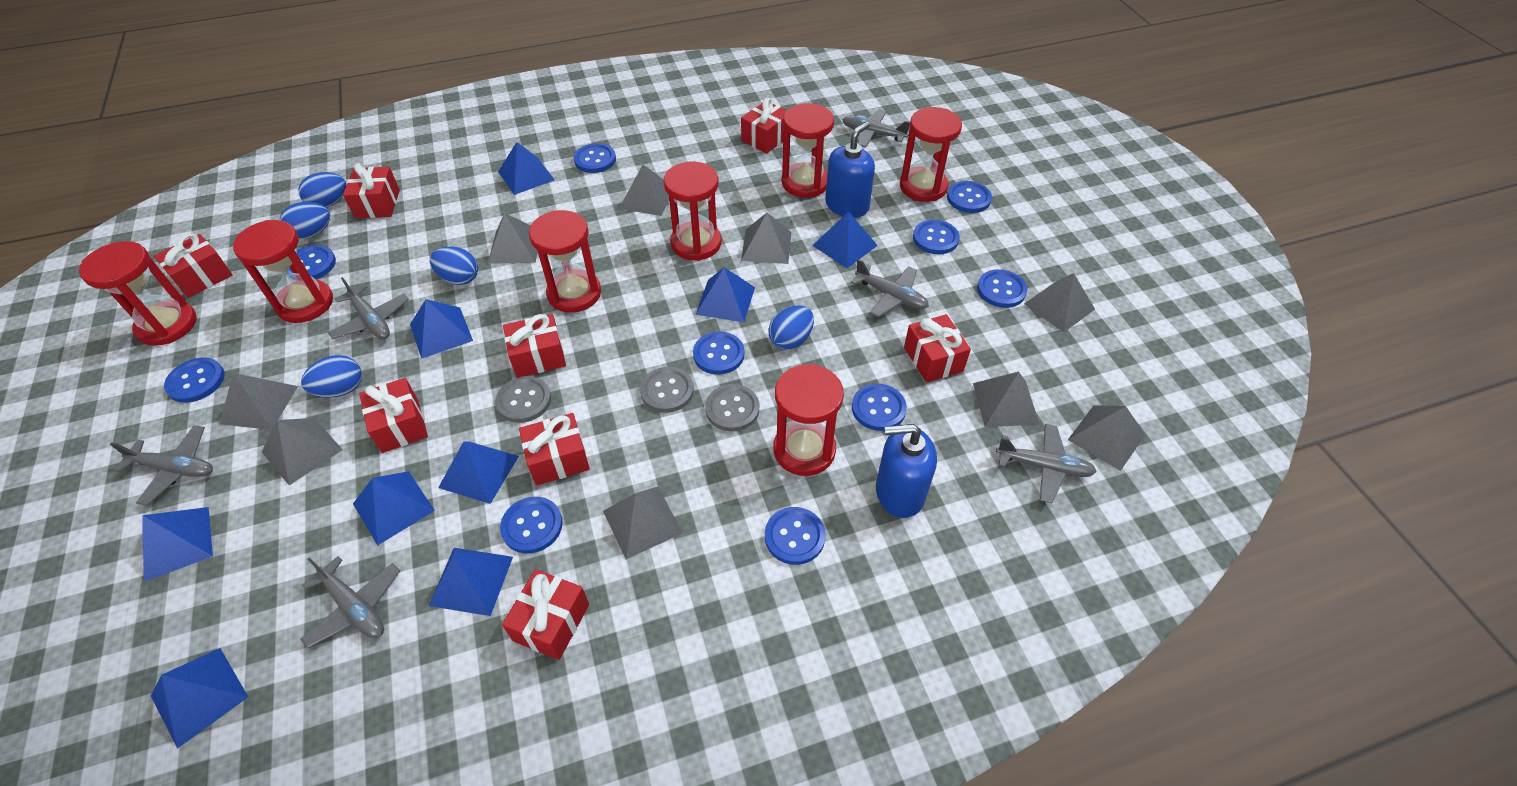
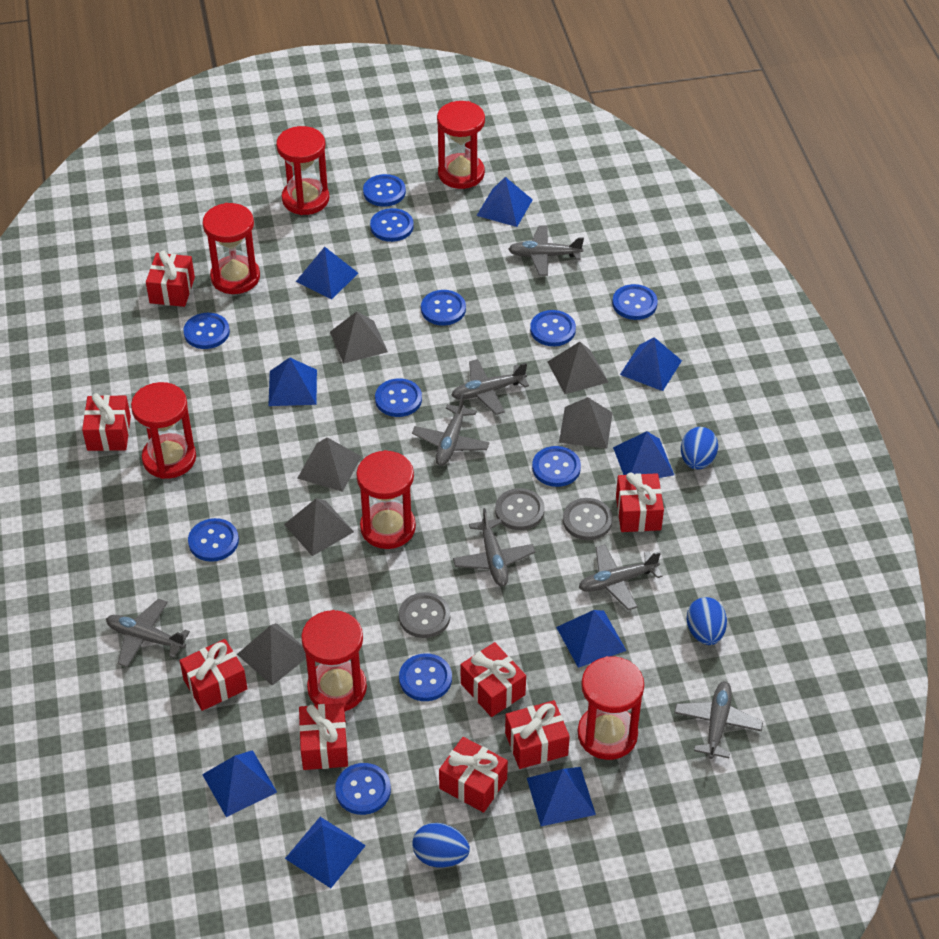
blue button: 10 -> 11
blue egg: 5 -> 3
blue soap dispenser: 2 -> 0
grey plane: 6 -> 7
grey pyramid: 9 -> 6

